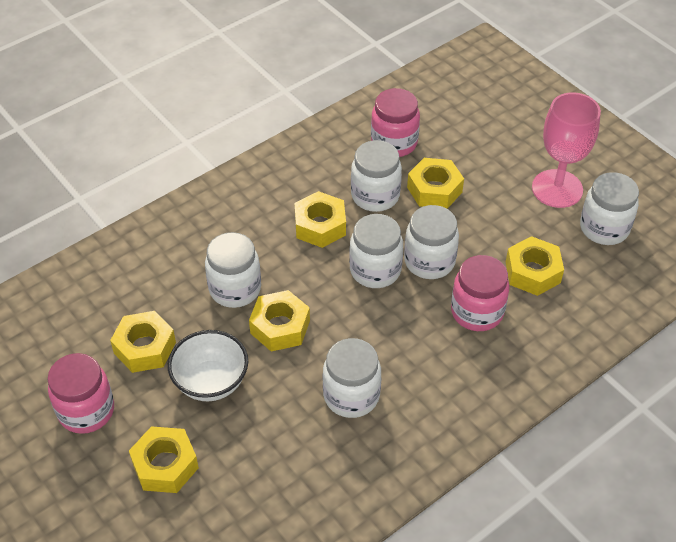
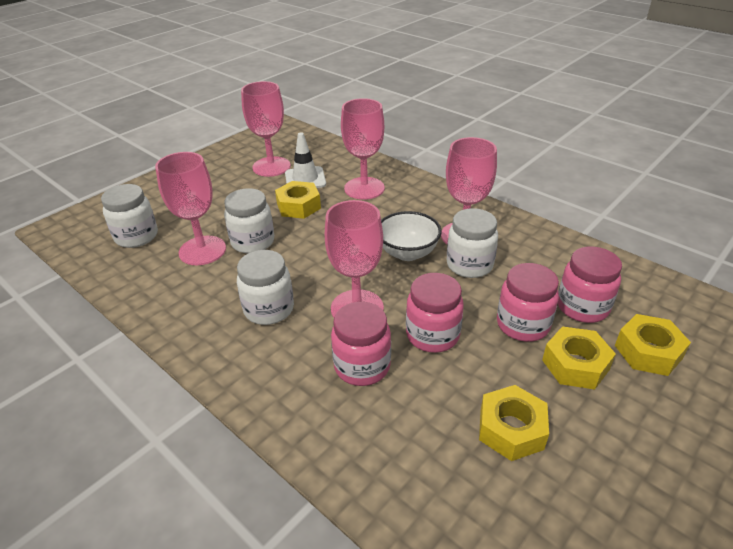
pink goblet: 1 -> 5
pink jar: 3 -> 4
white jar: 6 -> 4
white traffic cone: 0 -> 1
yellow nut: 6 -> 4

